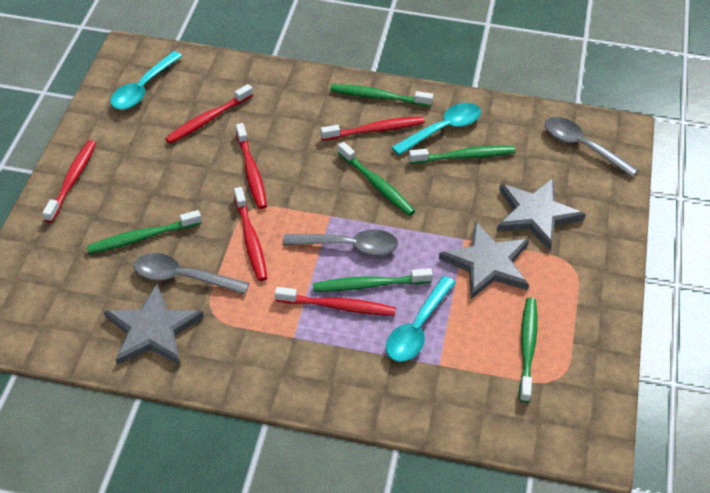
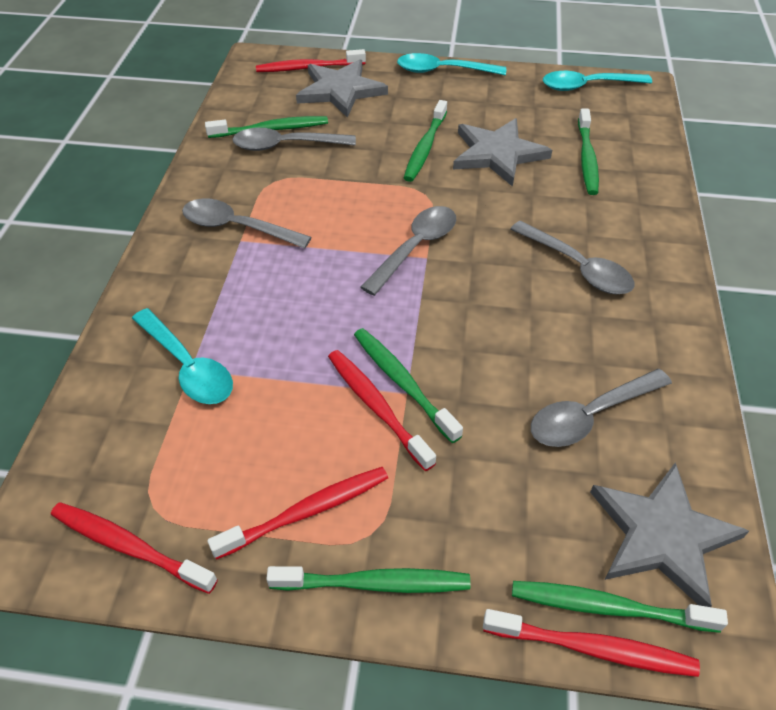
grey spoon: 3 -> 5
red toothbrush: 6 -> 5

